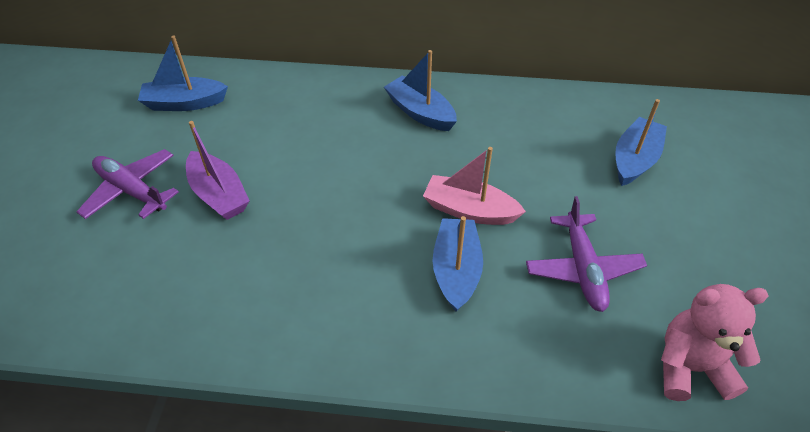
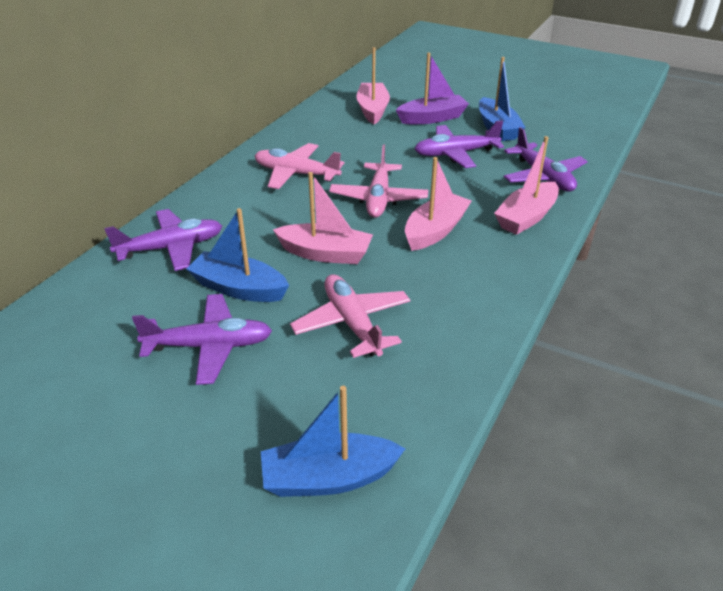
blue boat: 4 -> 3
pink boat: 1 -> 4
pink plane: 0 -> 3
pink teddy bear: 1 -> 0
purple plane: 2 -> 4

